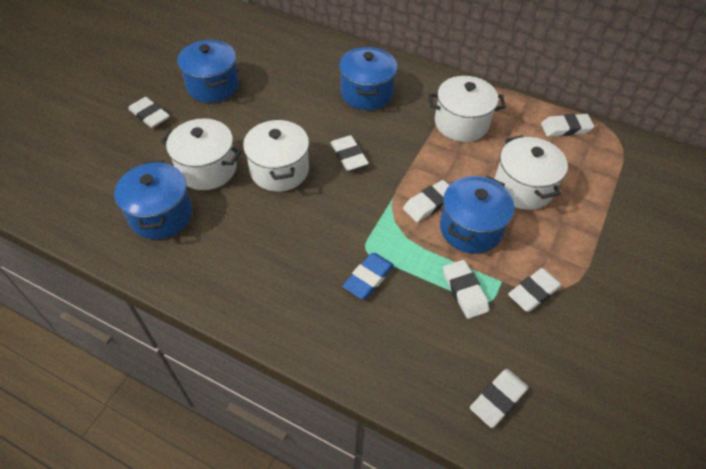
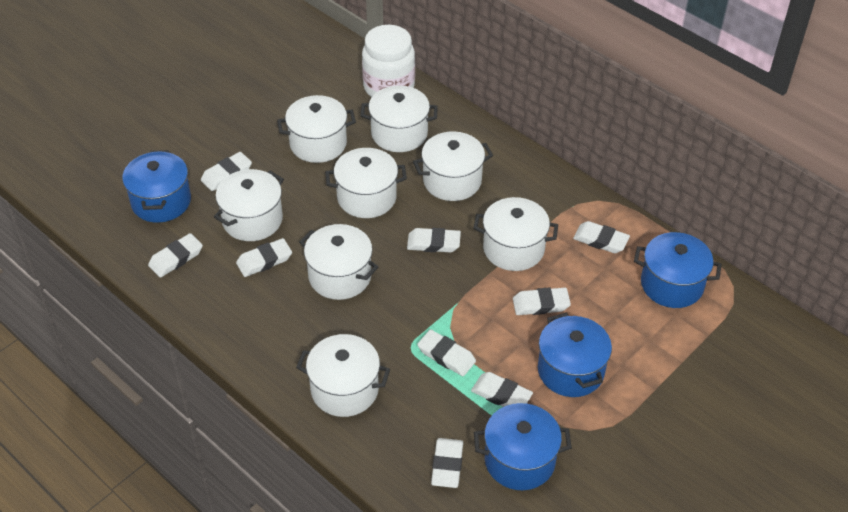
blue eraser: 1 -> 0
white eraser: 7 -> 9
white jar: 0 -> 1
white pot: 4 -> 8

